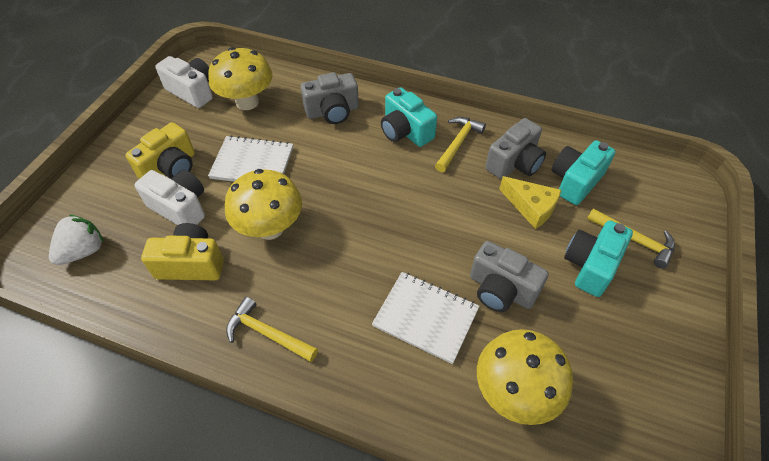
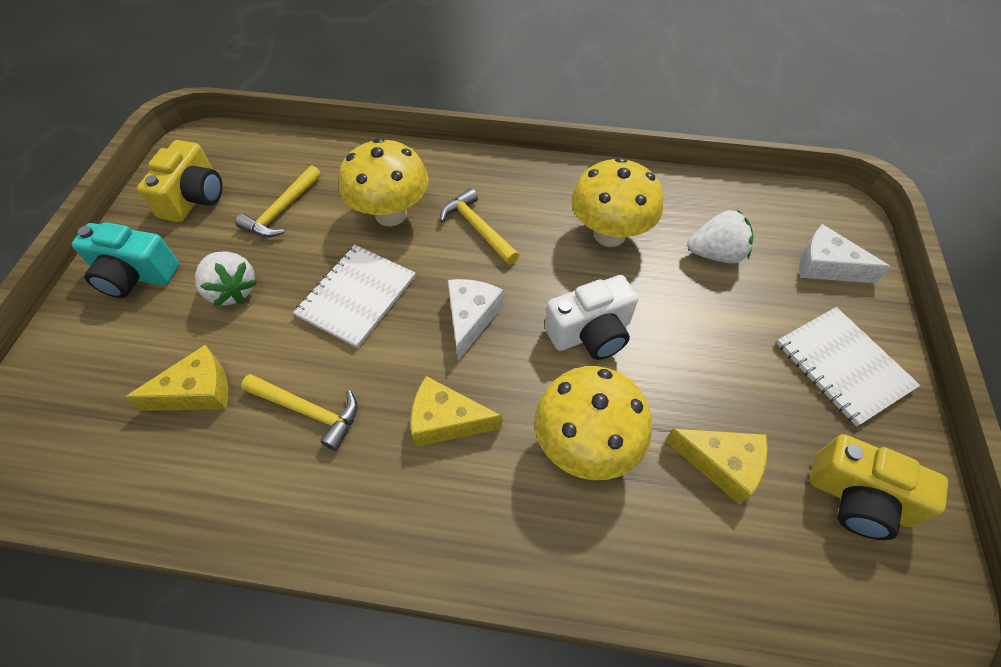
grey camera: 3 -> 0
turquoise camera: 3 -> 1
white camera: 2 -> 1
white cheese: 0 -> 2
white strawberry: 1 -> 2
yellow cheese: 1 -> 3

